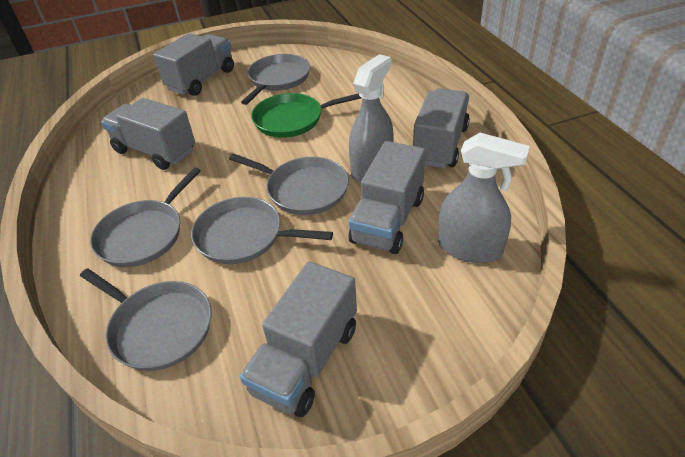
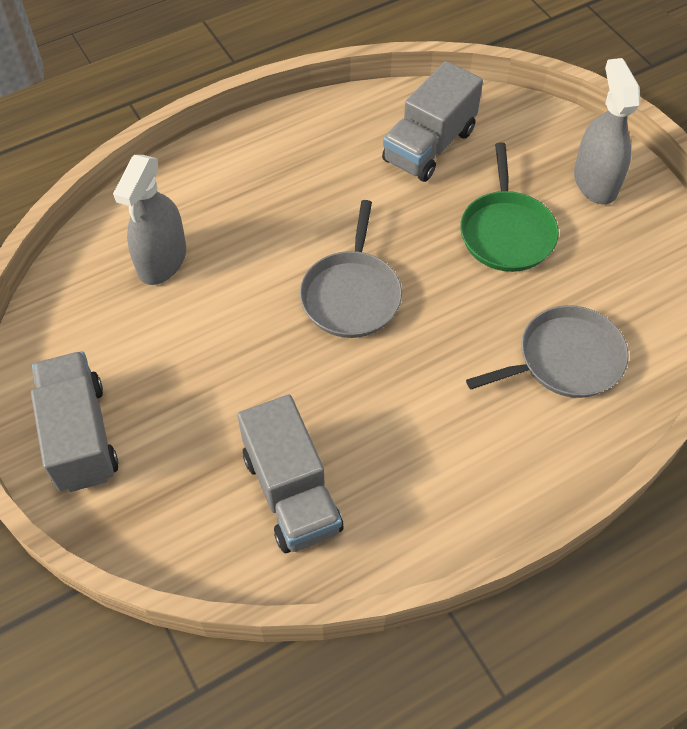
grey pan: 5 -> 2
grey truck: 5 -> 3

